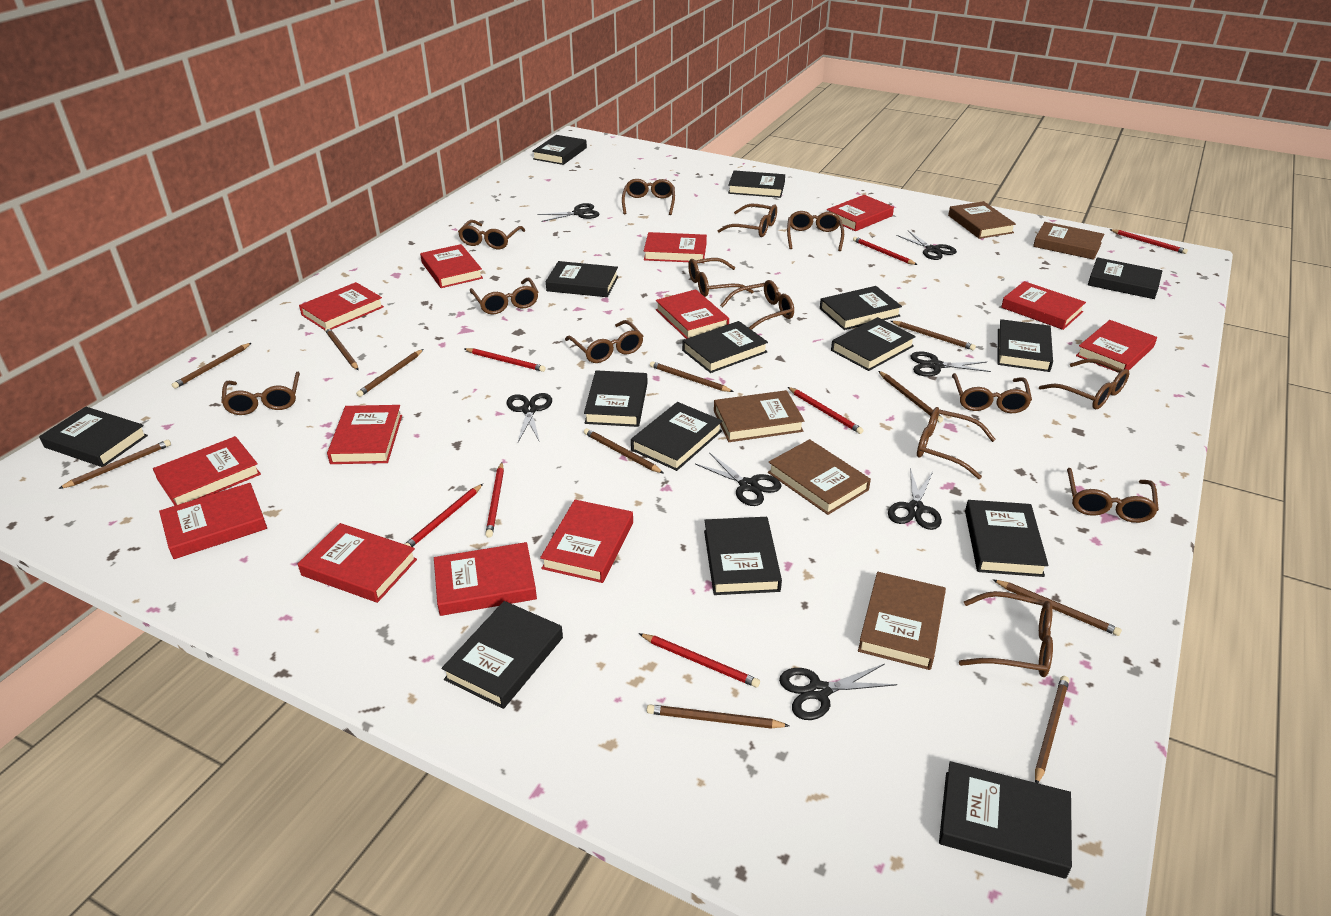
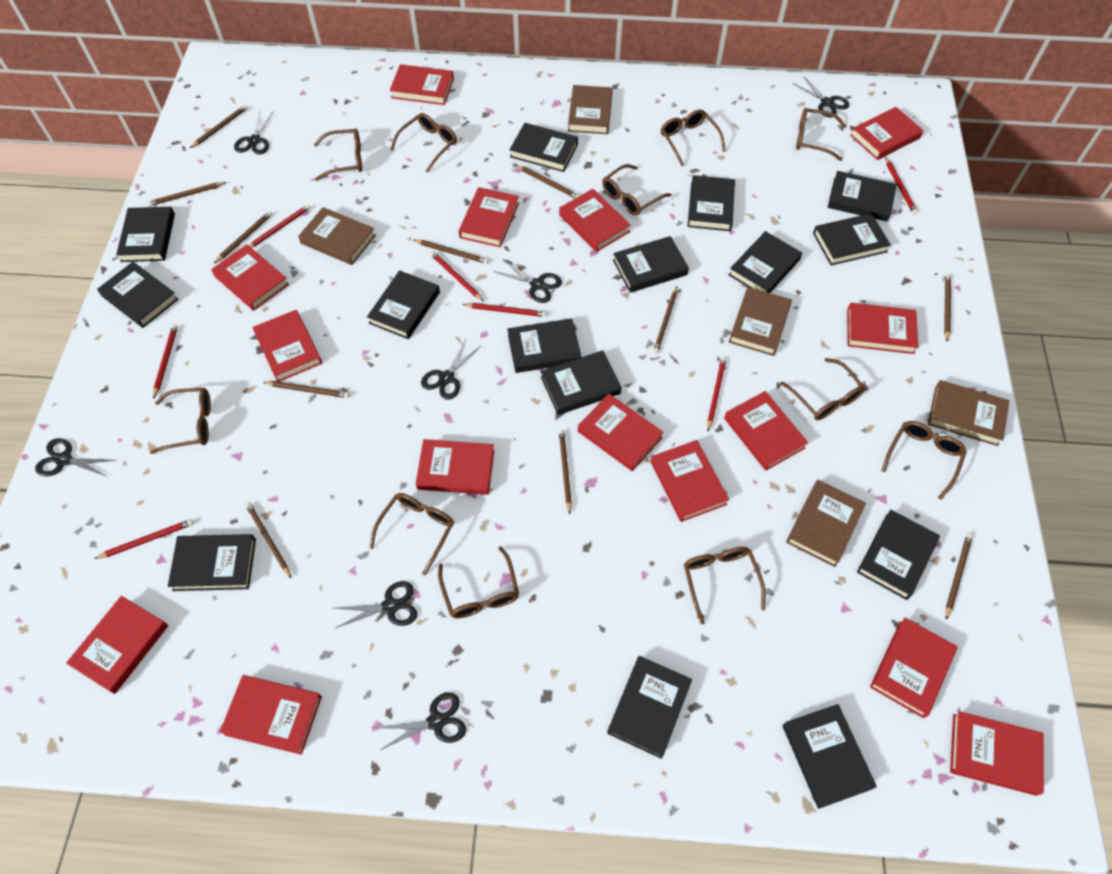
brown glasses: 14 -> 11
red book: 13 -> 15

